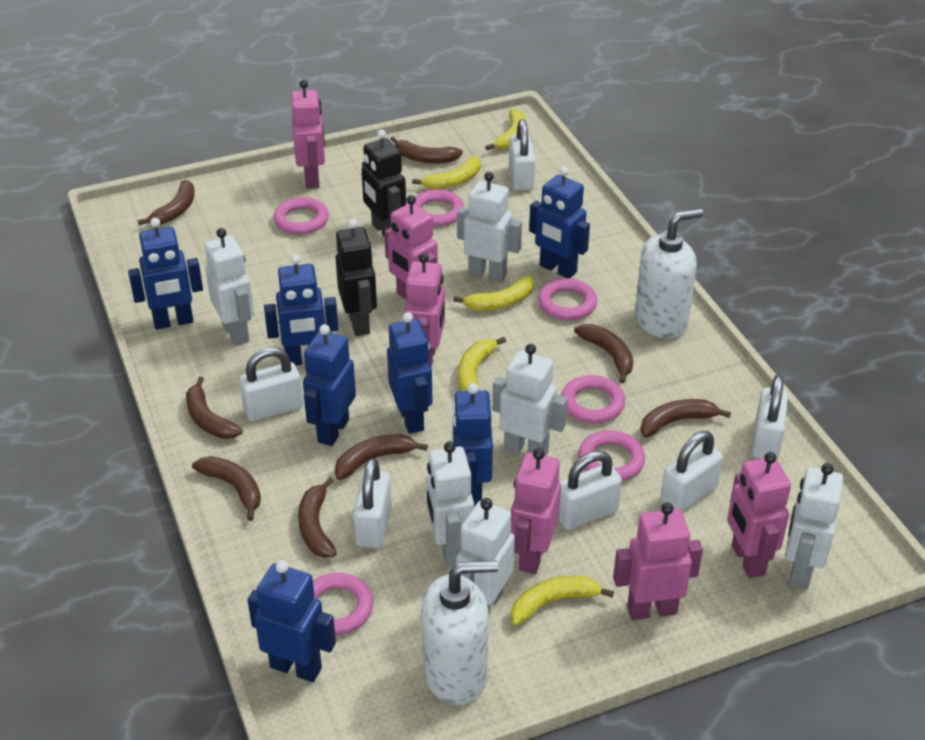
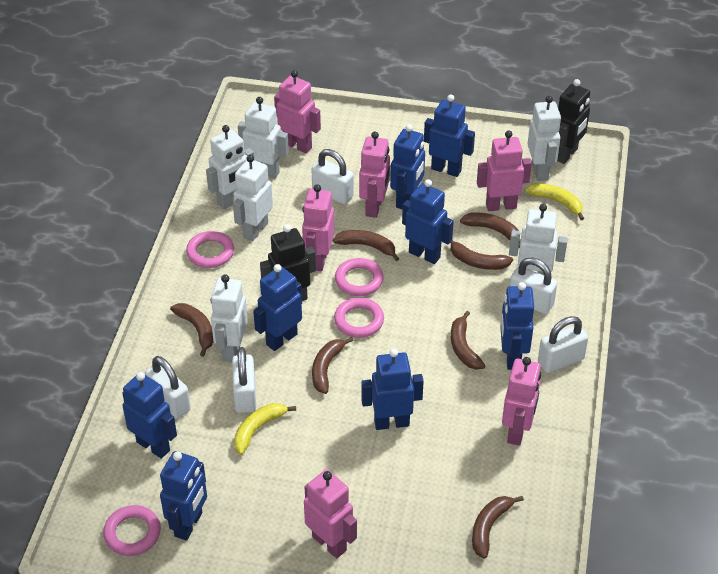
blue robot: 7 -> 8
brown banana: 8 -> 7
pink ring: 6 -> 4
white padlock: 6 -> 5
white soap dispenser: 2 -> 0
yellow banana: 5 -> 2

